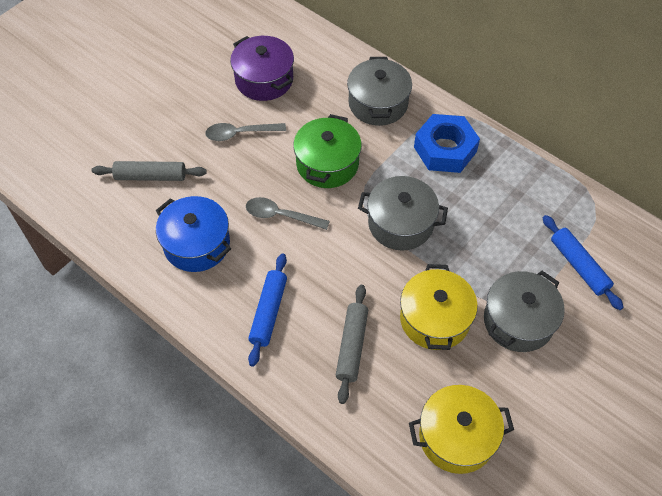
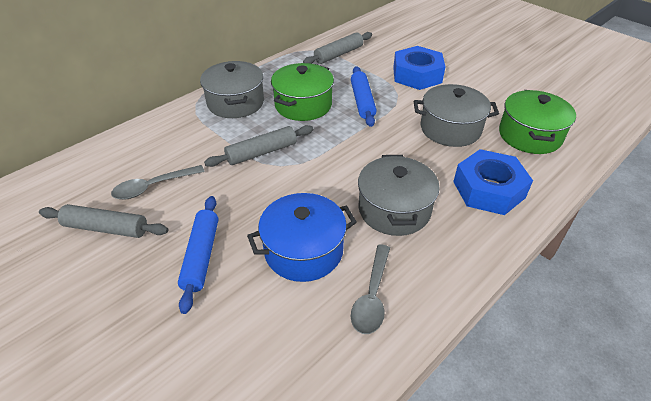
blue nut: 1 -> 2
green pot: 1 -> 2
grey rolling pin: 2 -> 3
purple pot: 1 -> 0
yellow pot: 2 -> 0

